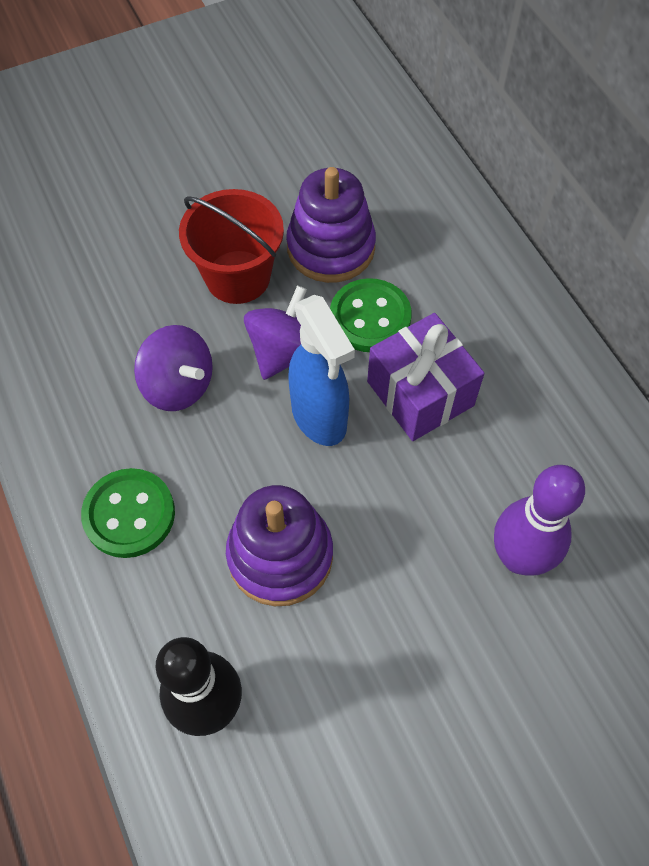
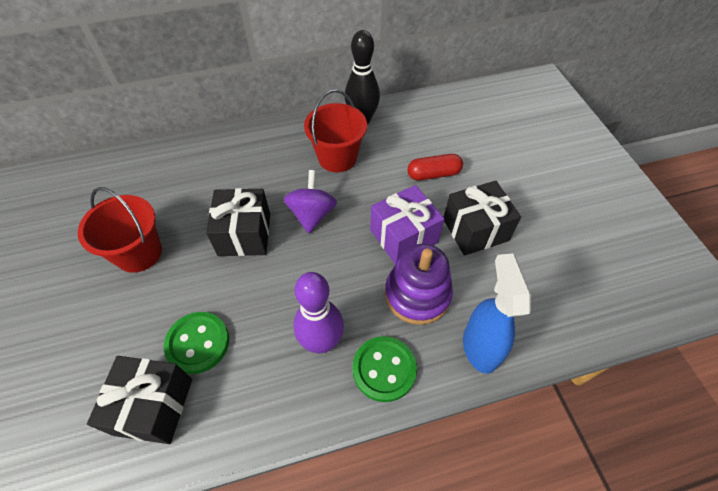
black gift: 0 -> 3
purple spinning top: 2 -> 1
purple stacking toy: 2 -> 1
red bucket: 1 -> 2
red capsule: 0 -> 1

